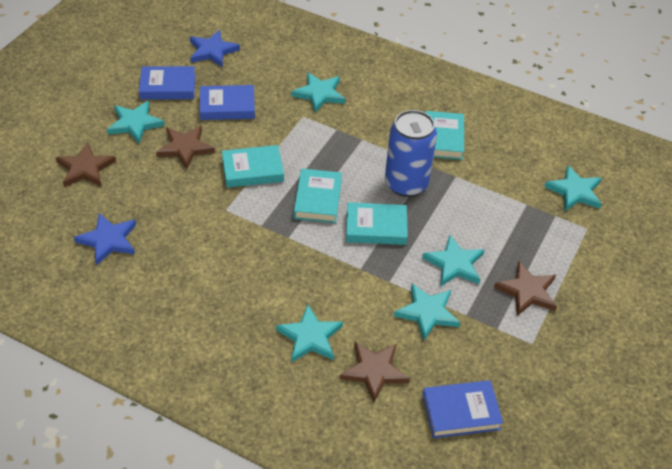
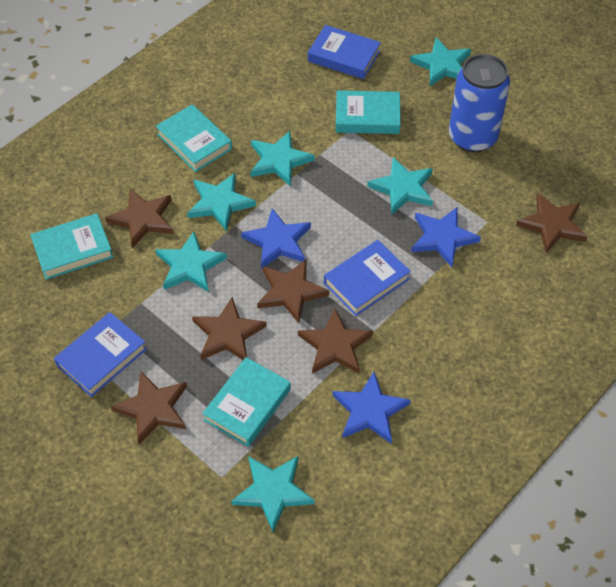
blue star: 2 -> 3
brown star: 4 -> 6

